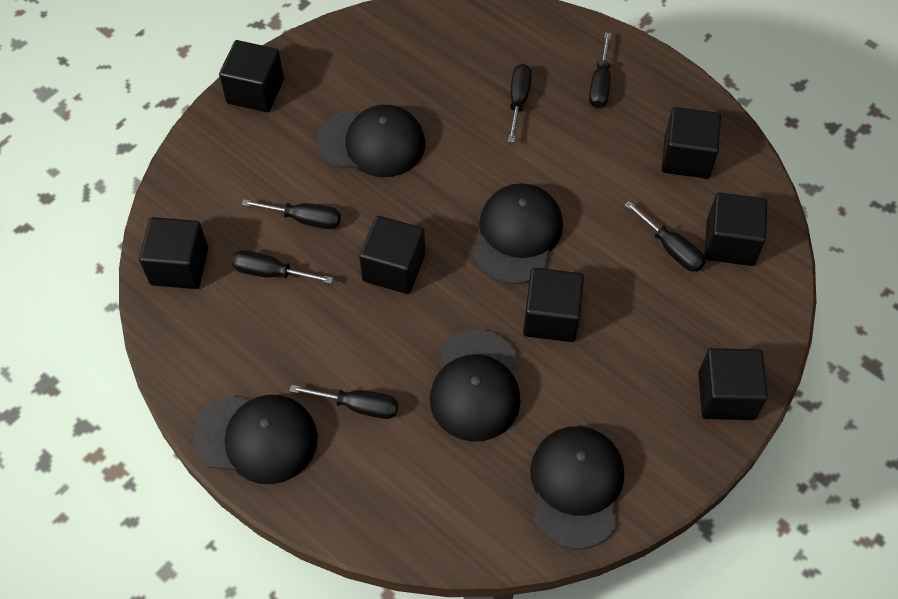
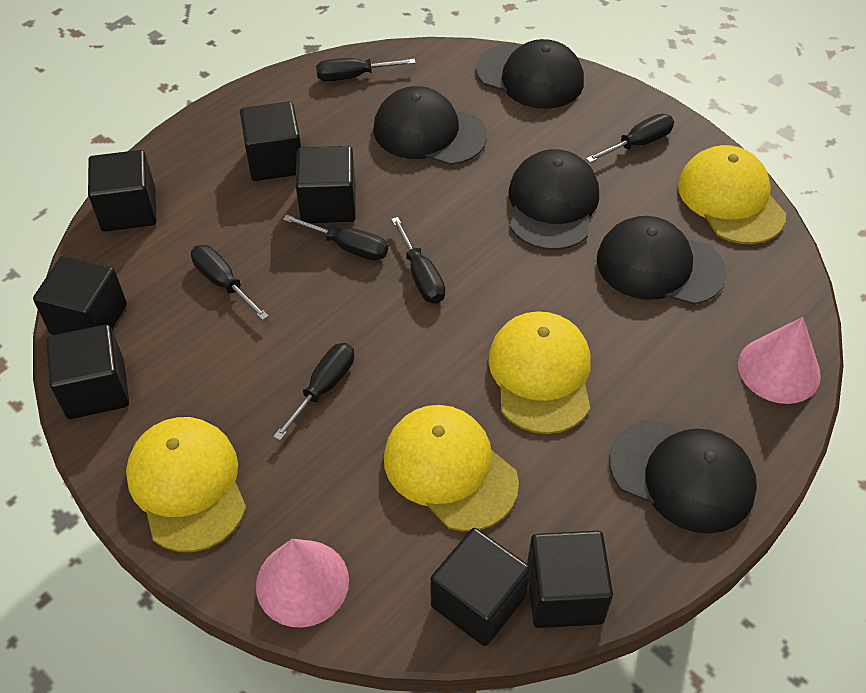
pink cone: 0 -> 2
yellow cap: 0 -> 4

